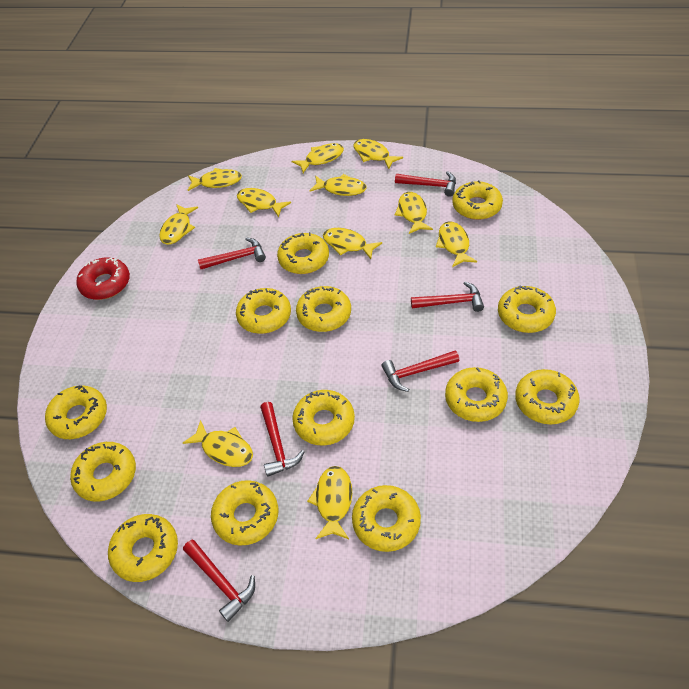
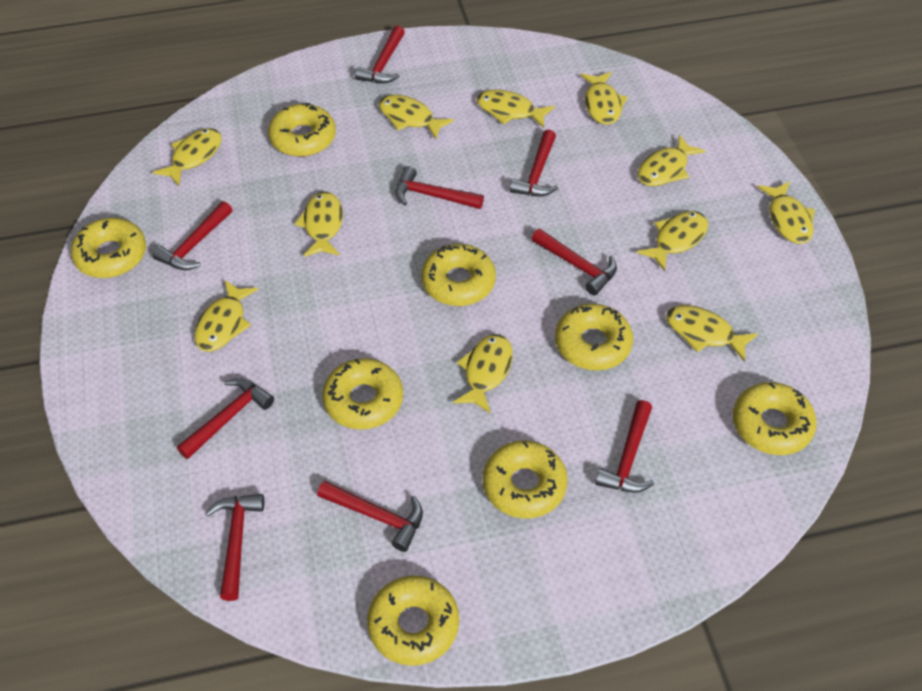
red donut: 1 -> 0
red hammer: 6 -> 9
yellow donut: 13 -> 8

